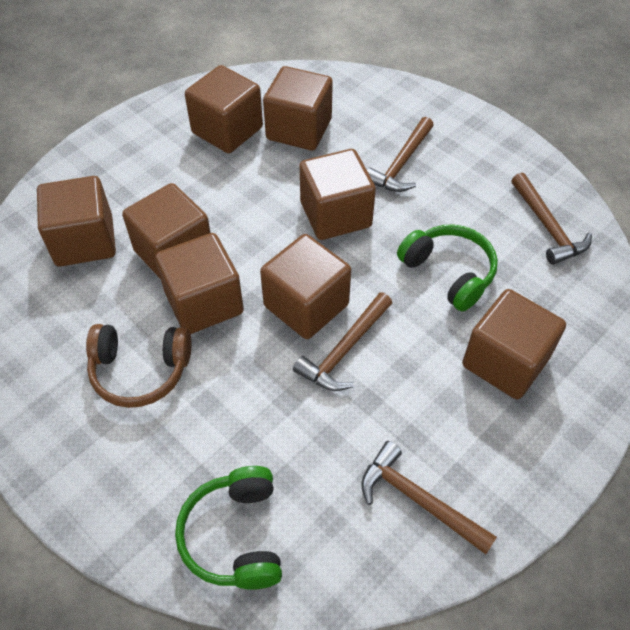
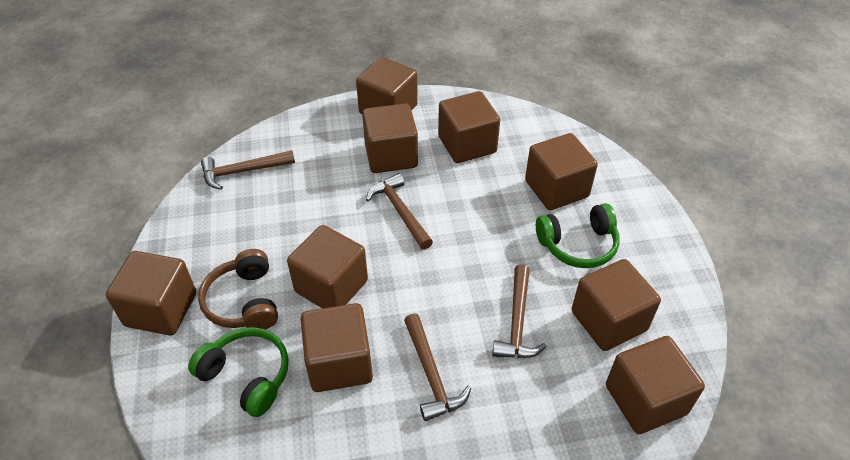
brown cube: 8 -> 9

